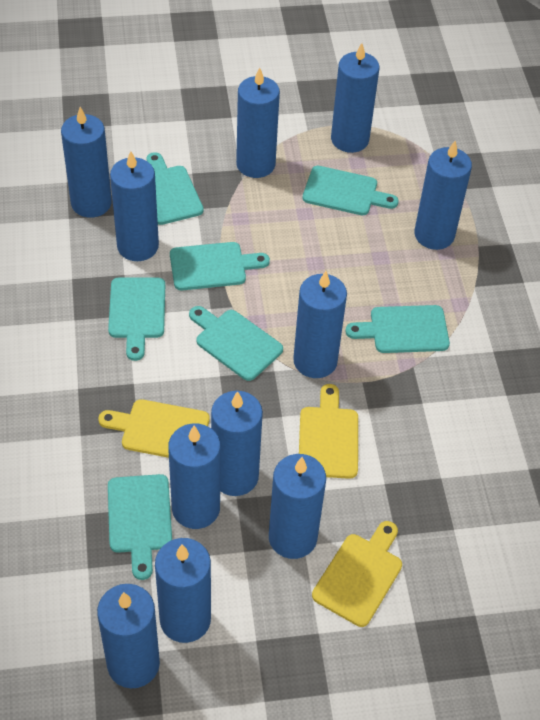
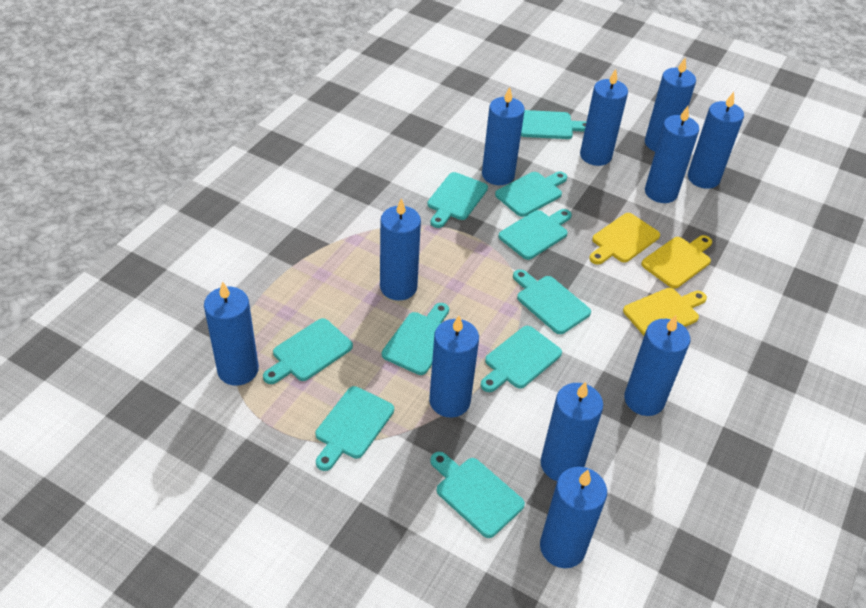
turquoise cutting board: 7 -> 10

